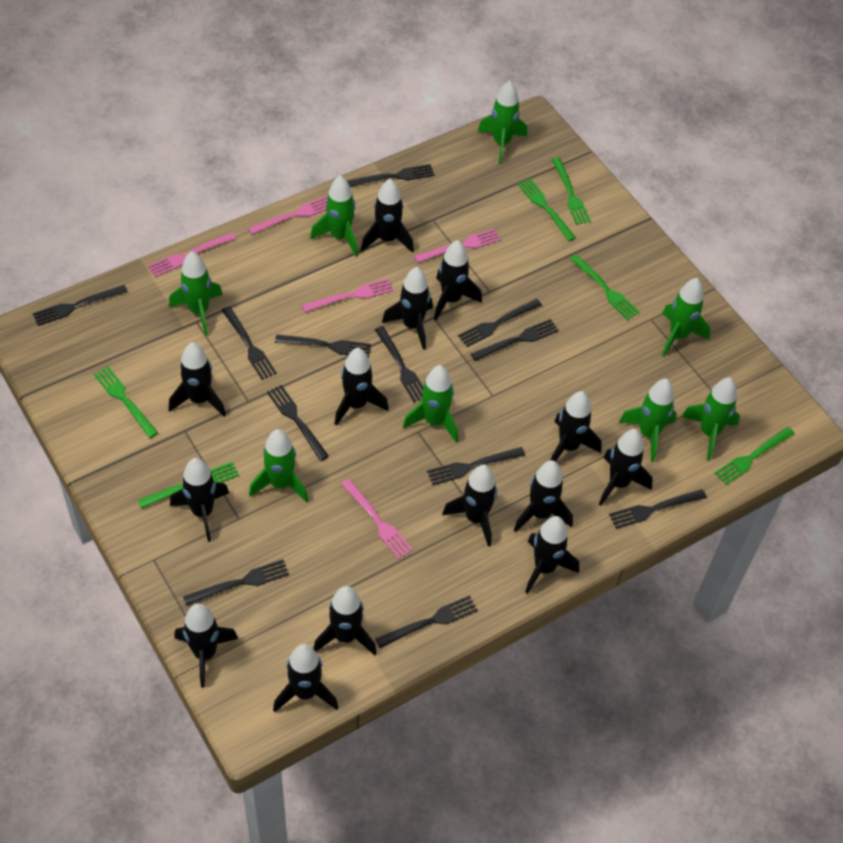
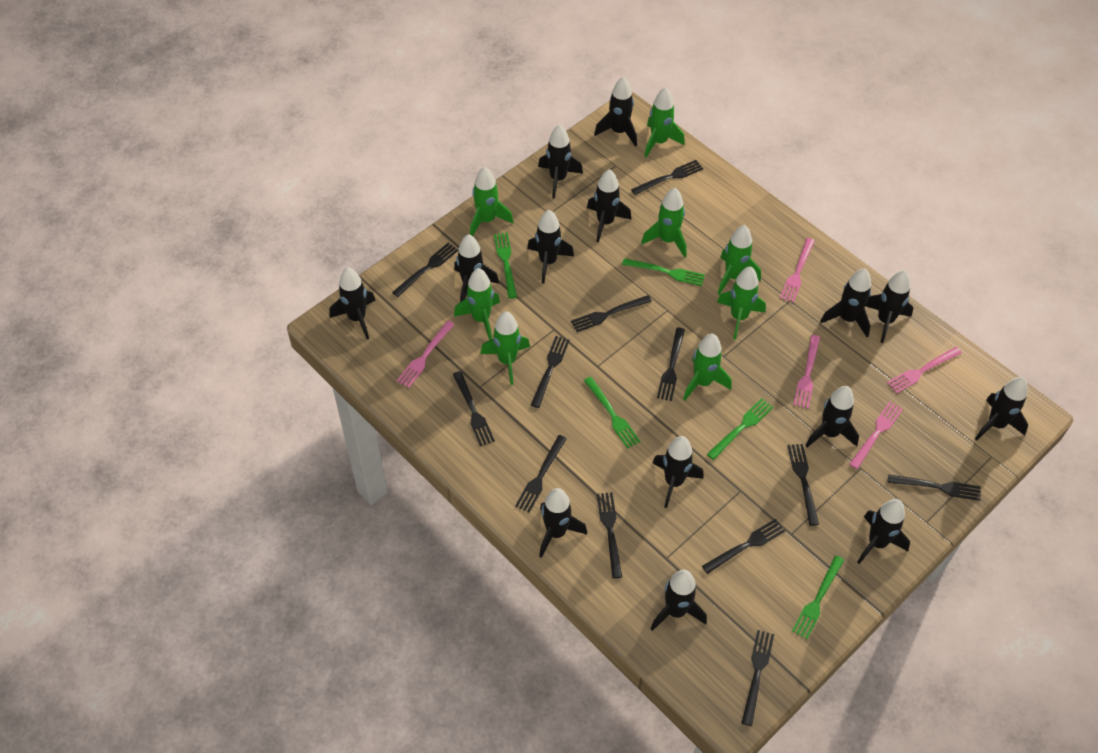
green fork: 6 -> 5

